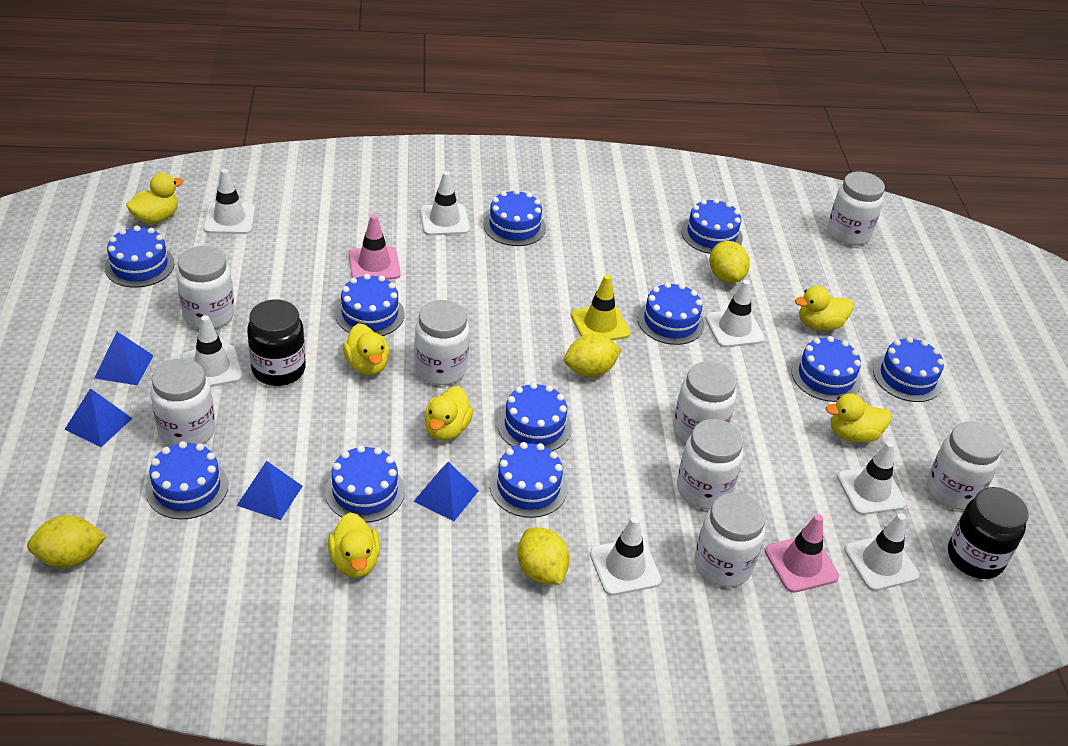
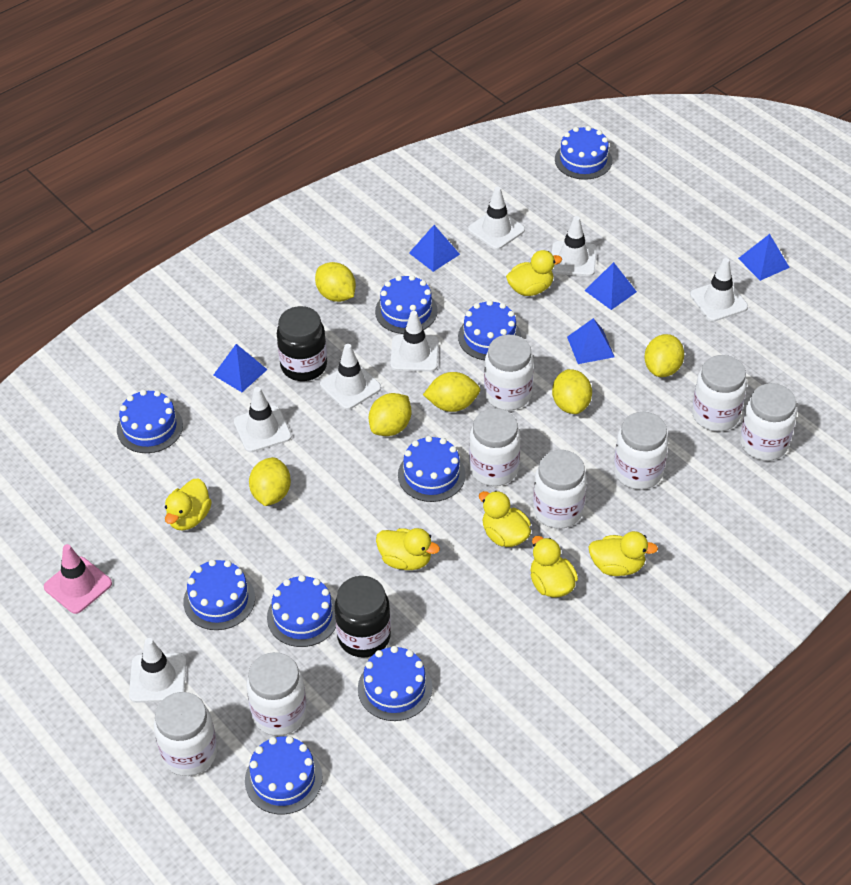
blue cake: 11 -> 9
blue pyramid: 4 -> 5
pink traffic cone: 2 -> 1
yellow lemon: 4 -> 6
yellow traffic cone: 1 -> 0

